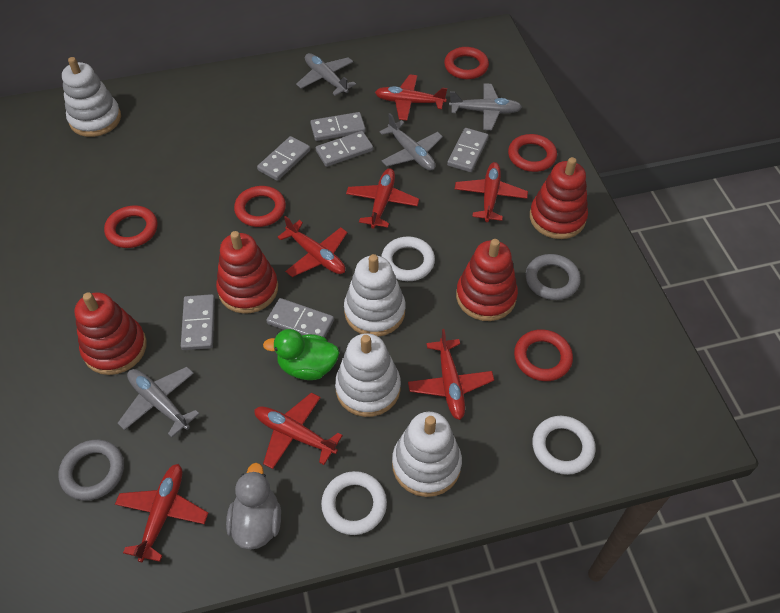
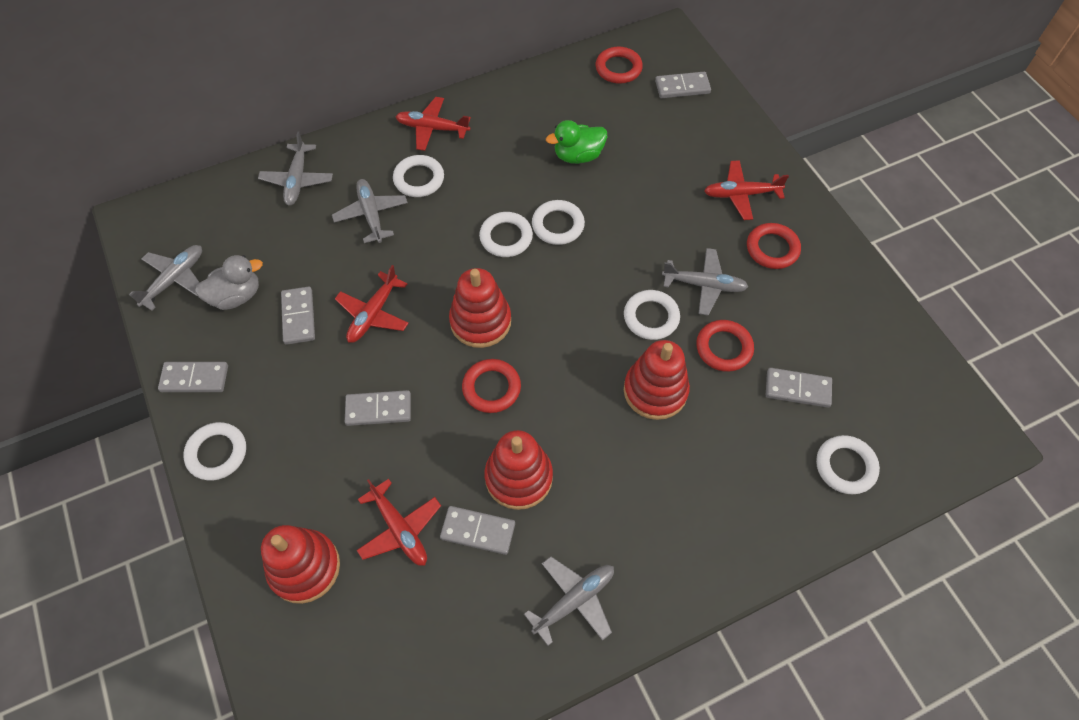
grey plane: 4 -> 5
grey ring: 2 -> 0
red plane: 7 -> 4
red ring: 5 -> 4
white ring: 3 -> 6
white stacking toy: 4 -> 0

